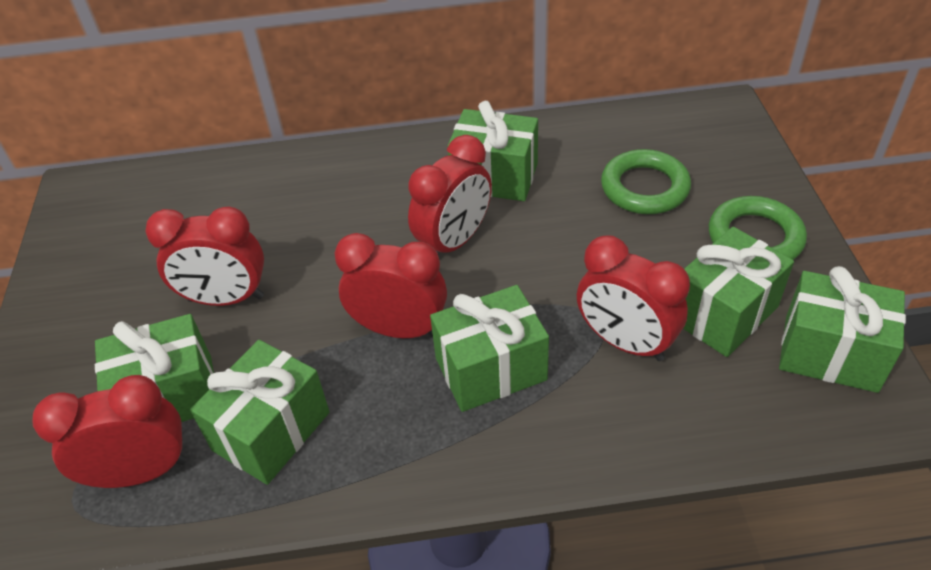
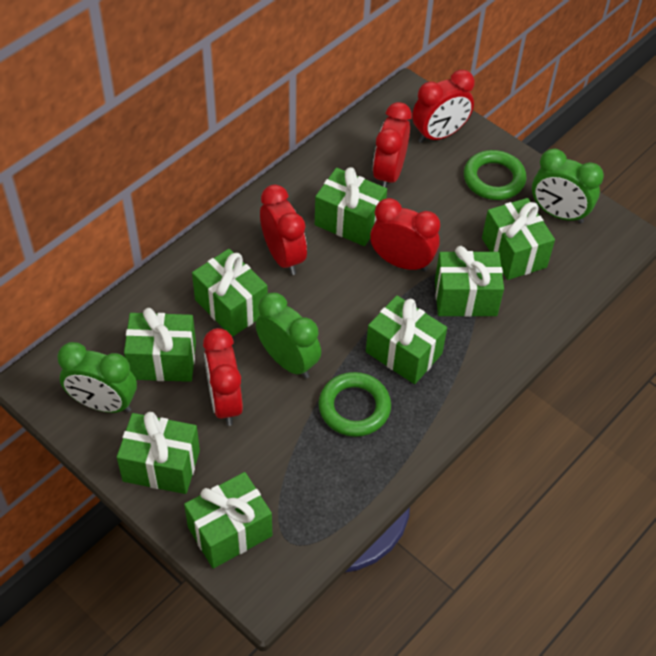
green clock: 0 -> 3
green gift: 6 -> 8

